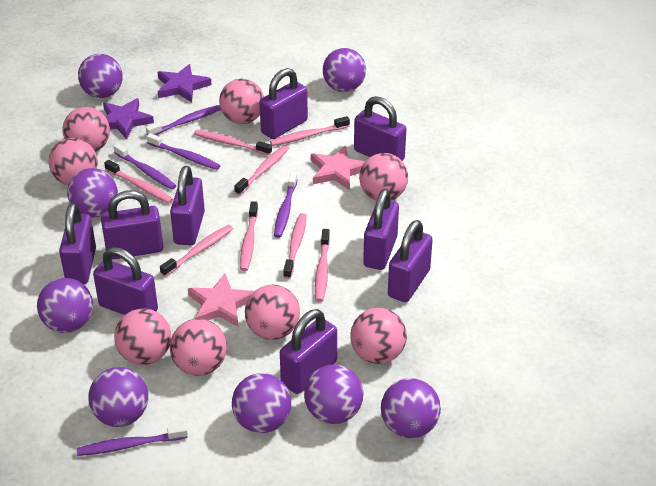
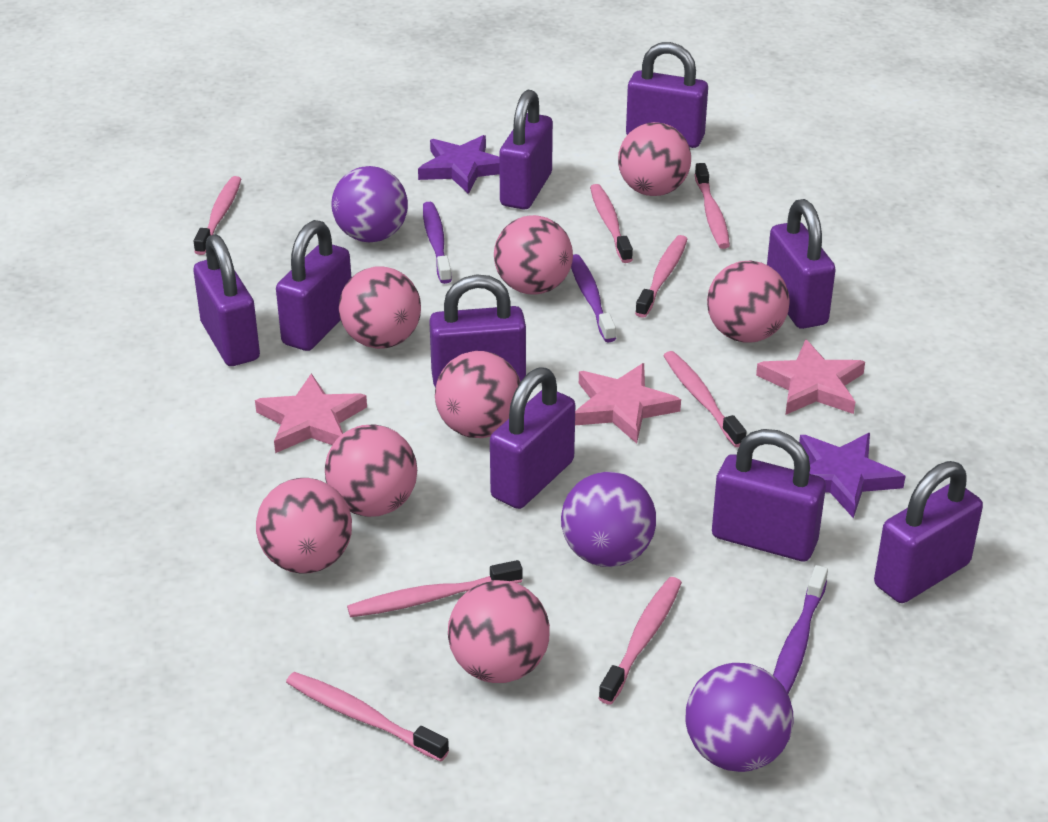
pink star: 2 -> 3
purple ball: 8 -> 3
purple toothbrush: 5 -> 3

